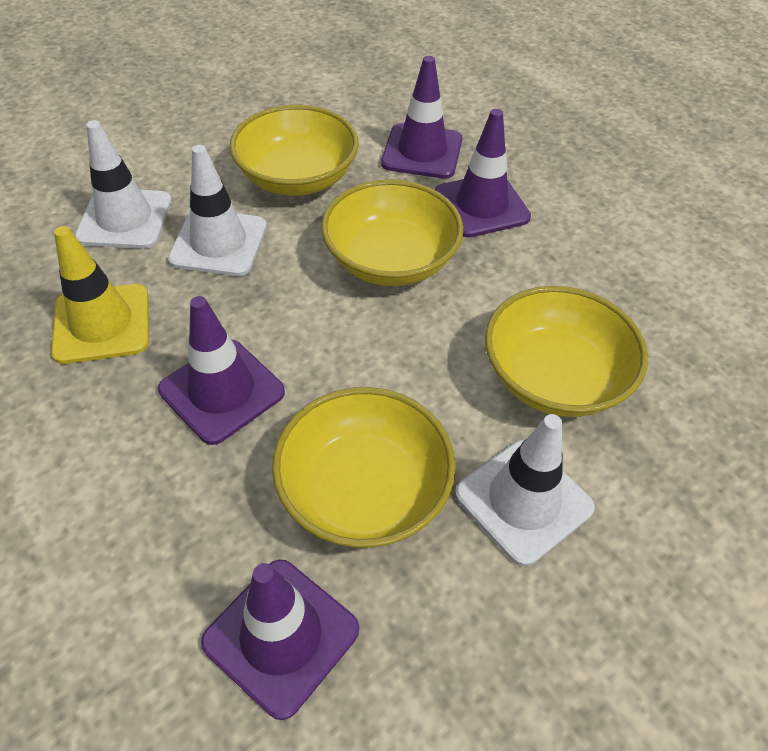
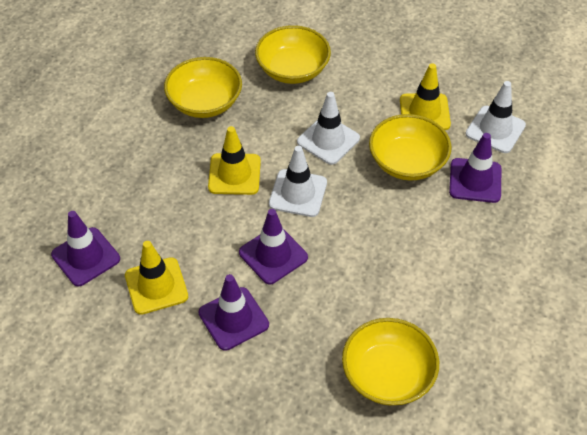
yellow traffic cone: 1 -> 3

